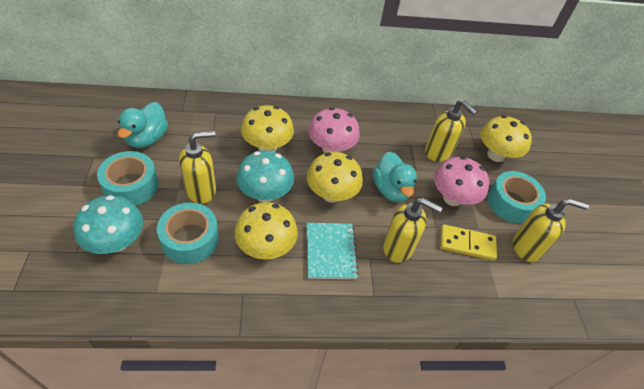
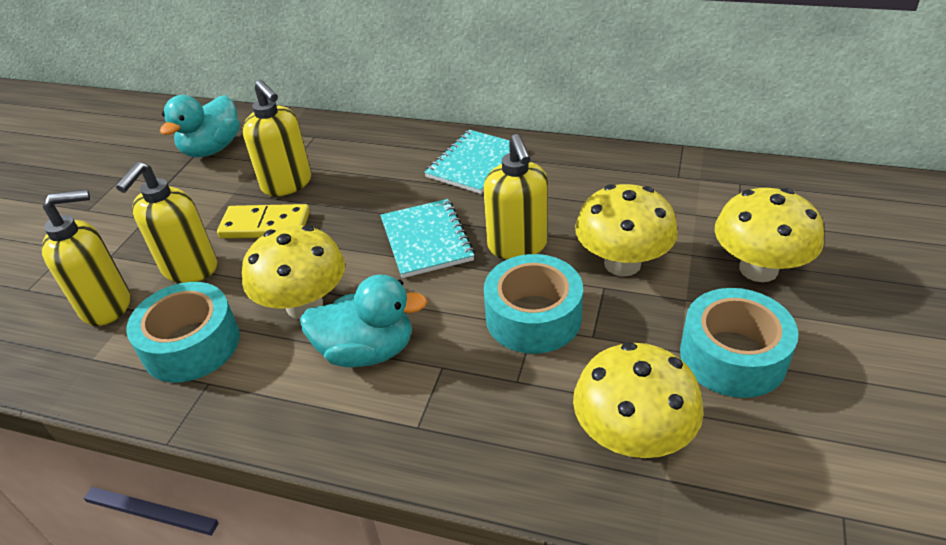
pink mushroom: 2 -> 0
turquoise mushroom: 2 -> 0
turquoise notebook: 1 -> 2

